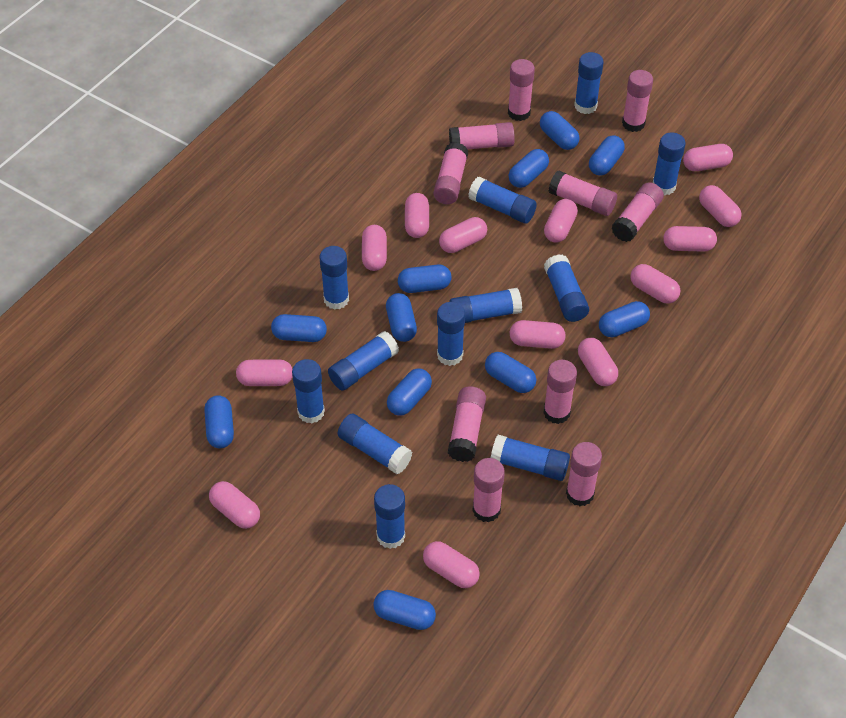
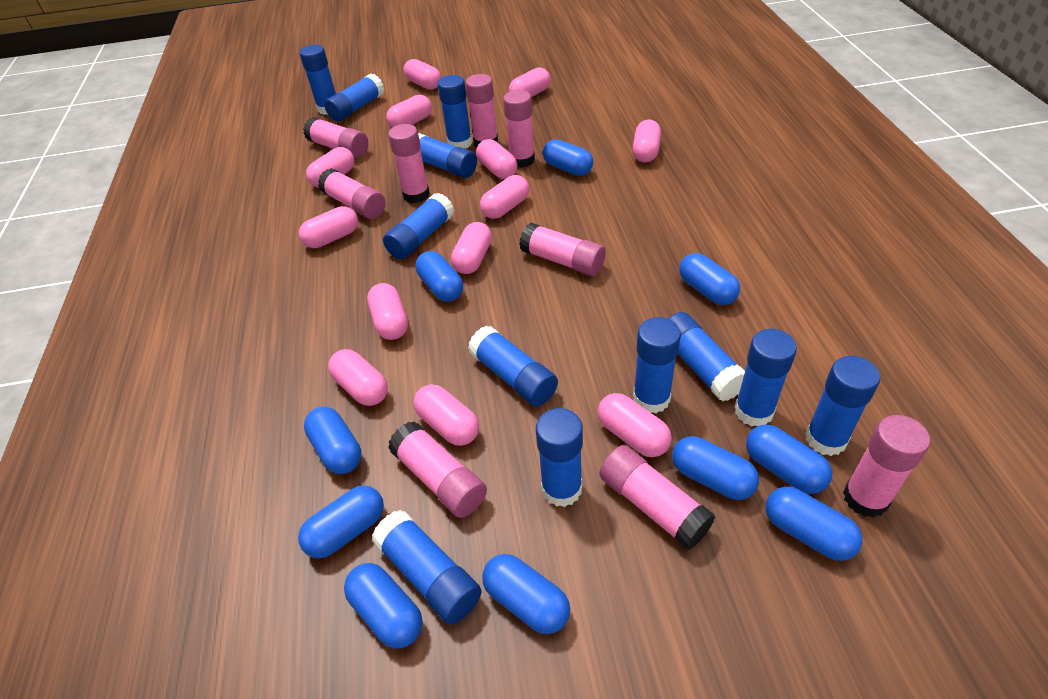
blue capsule: 11 -> 10
pink glue stick: 10 -> 9

